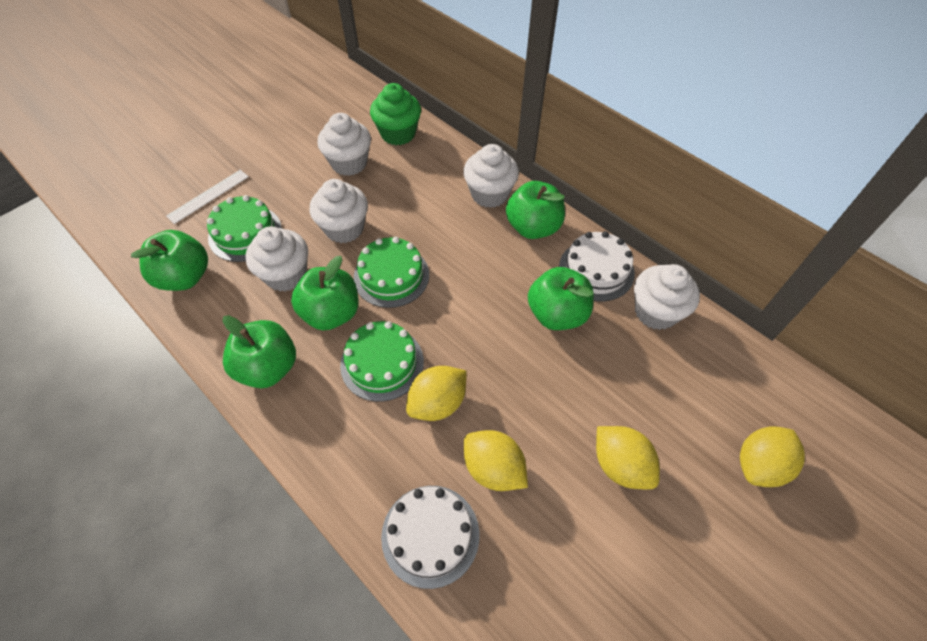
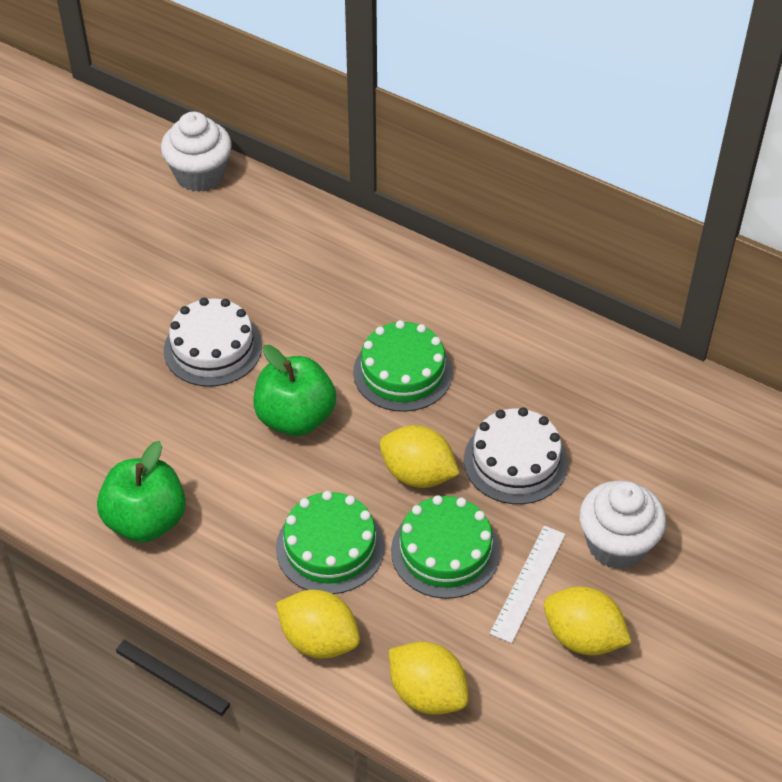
green apple: 5 -> 2
green cupcake: 1 -> 0
white cupcake: 5 -> 2

